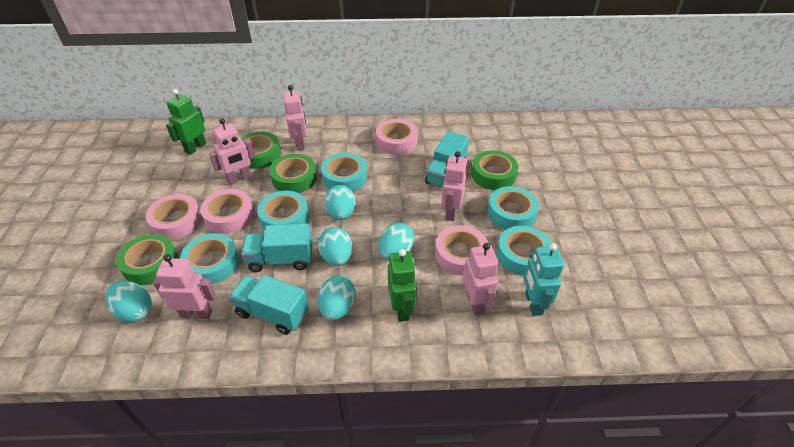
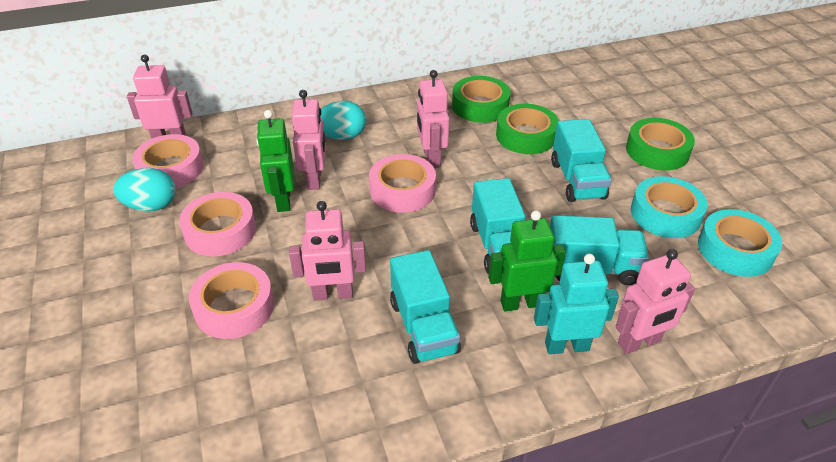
green tape: 4 -> 3
turquoise egg: 5 -> 2
turquoise tape: 5 -> 2
turquoise truck: 3 -> 4

